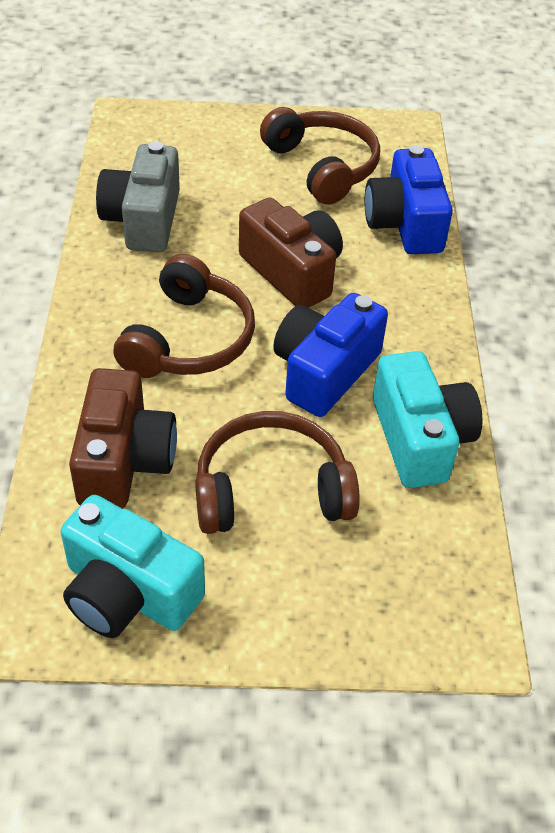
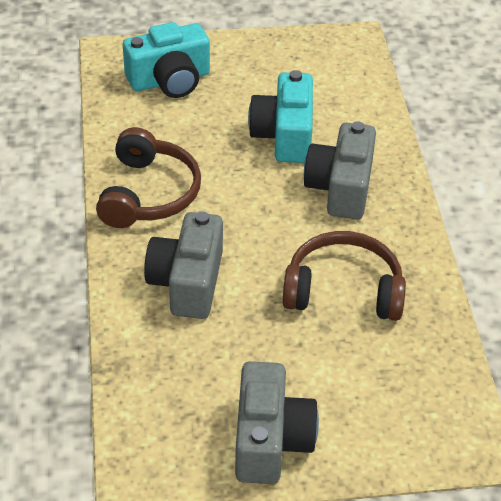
blue camera: 2 -> 0
brown camera: 2 -> 0
brown headphones: 3 -> 2
grey camera: 1 -> 3

